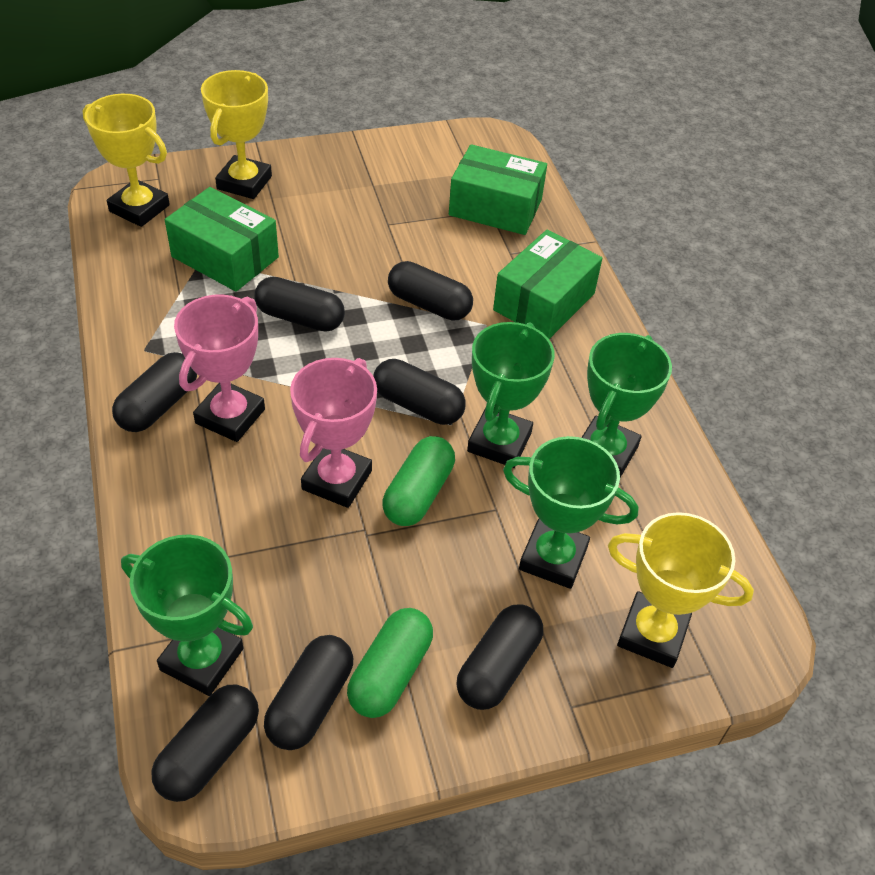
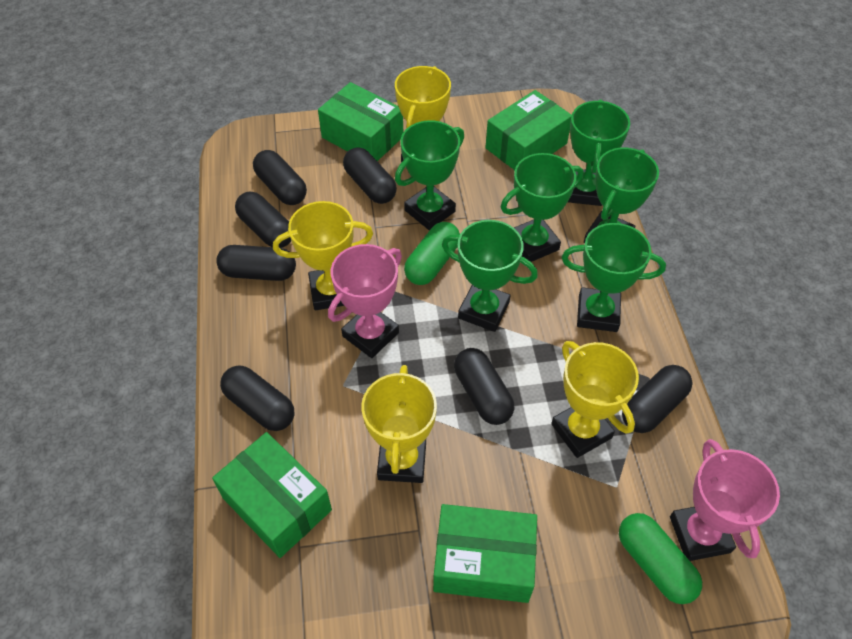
green box: 3 -> 4
green trophy: 4 -> 6
yellow trophy: 3 -> 4

